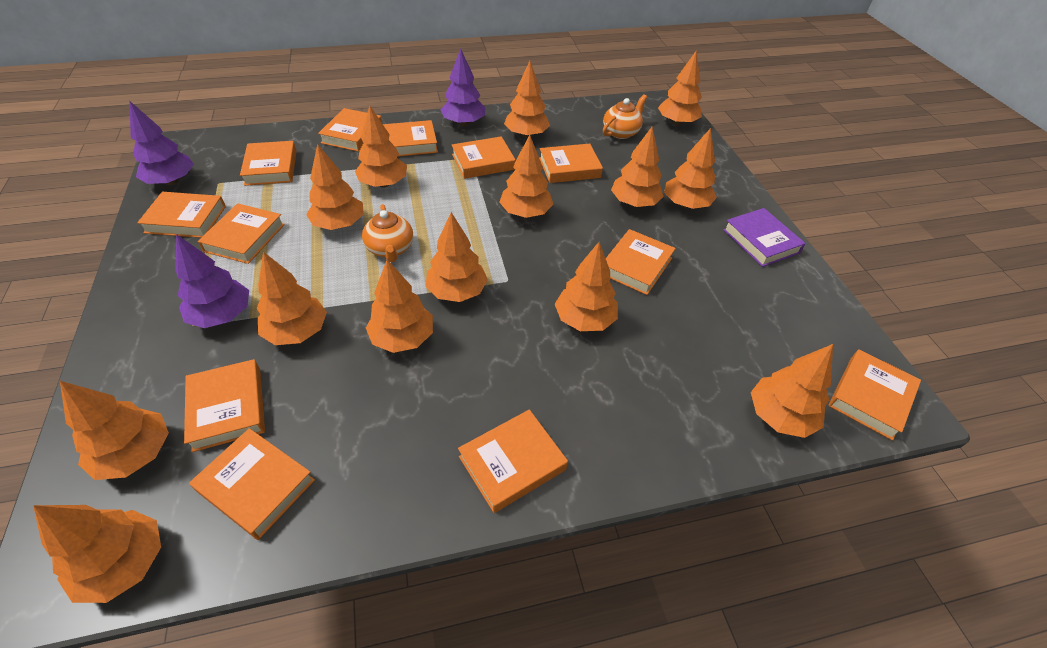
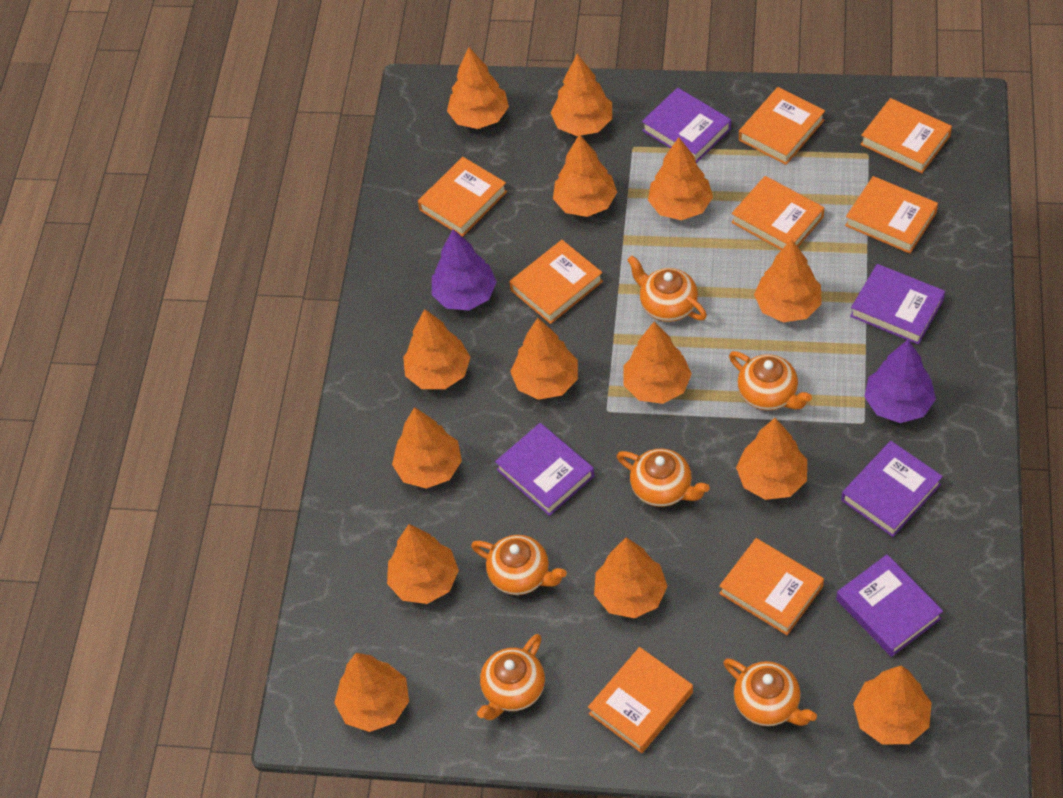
orange book: 12 -> 8
orange teapot: 2 -> 6
purple book: 1 -> 5
purple tree: 3 -> 2

